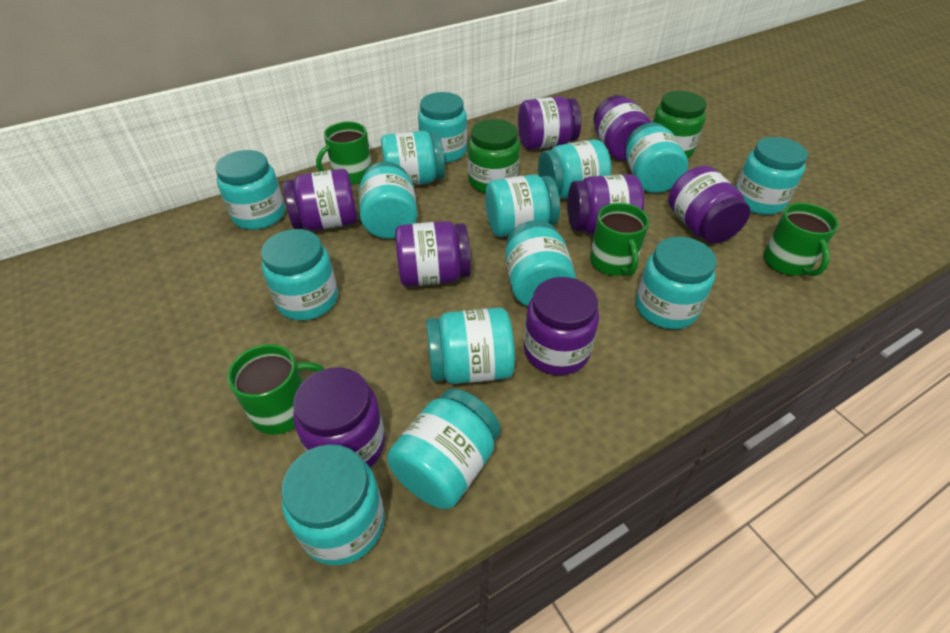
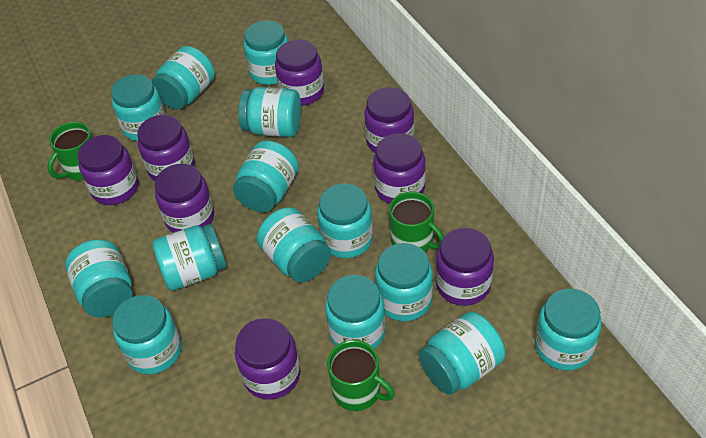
green jar: 2 -> 0
green mug: 4 -> 3

